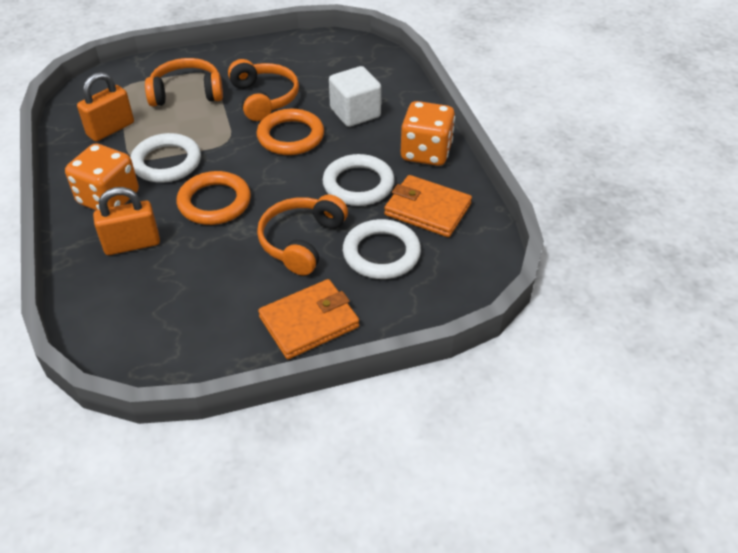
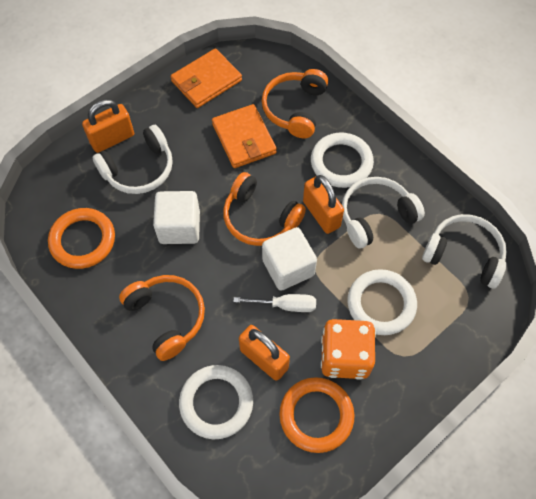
orange dice: 2 -> 1
orange padlock: 2 -> 3
white cube: 1 -> 2
white headphones: 0 -> 3
white screwdriver: 0 -> 1

